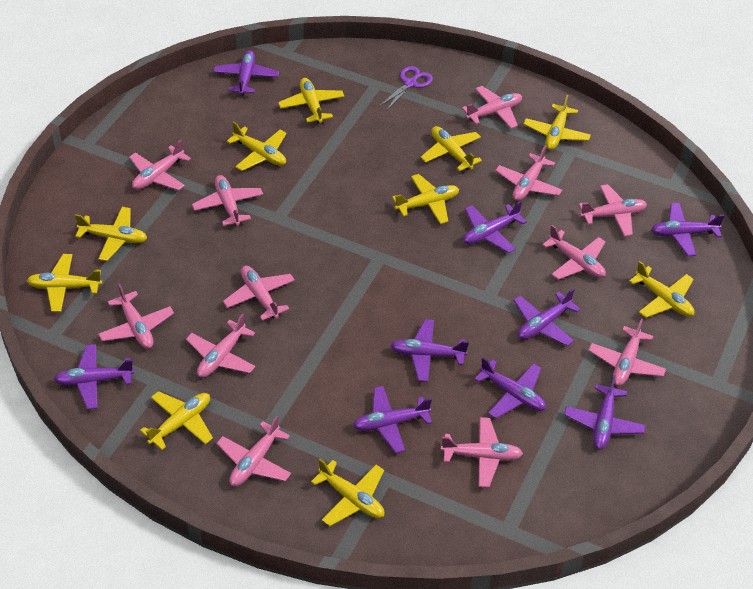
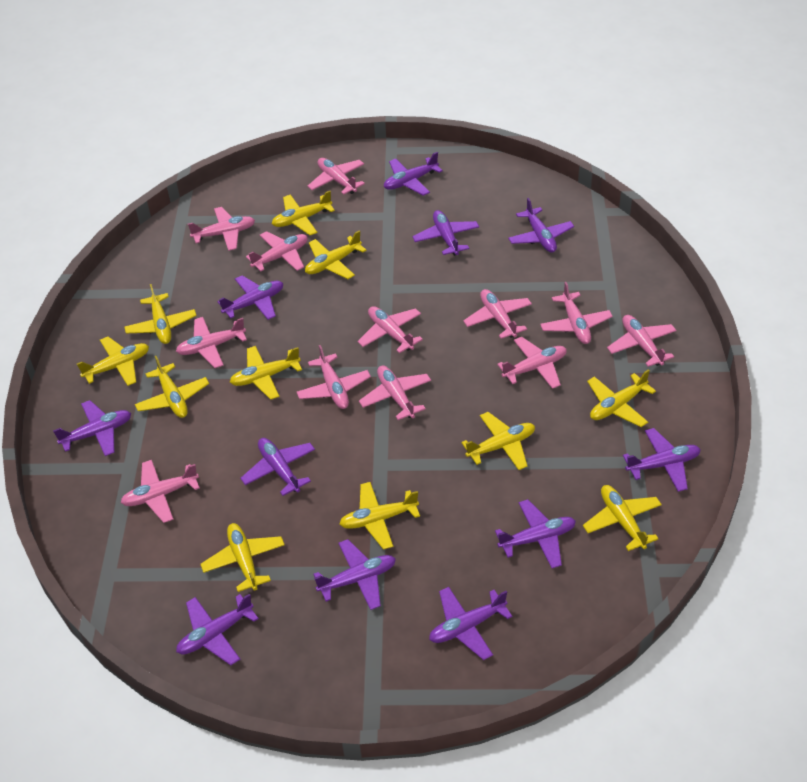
purple plane: 9 -> 11
purple scissors: 1 -> 0
yellow plane: 10 -> 11

